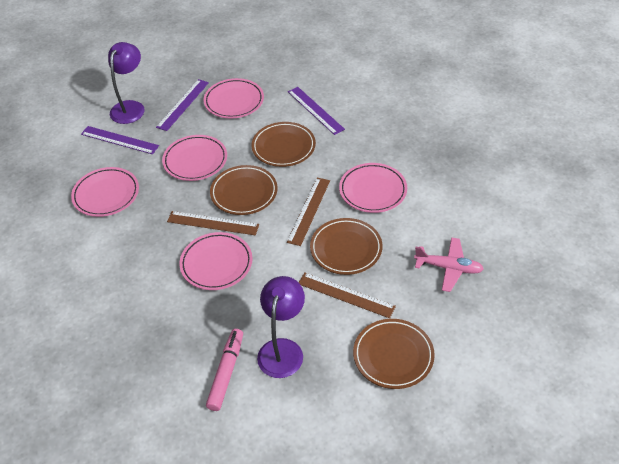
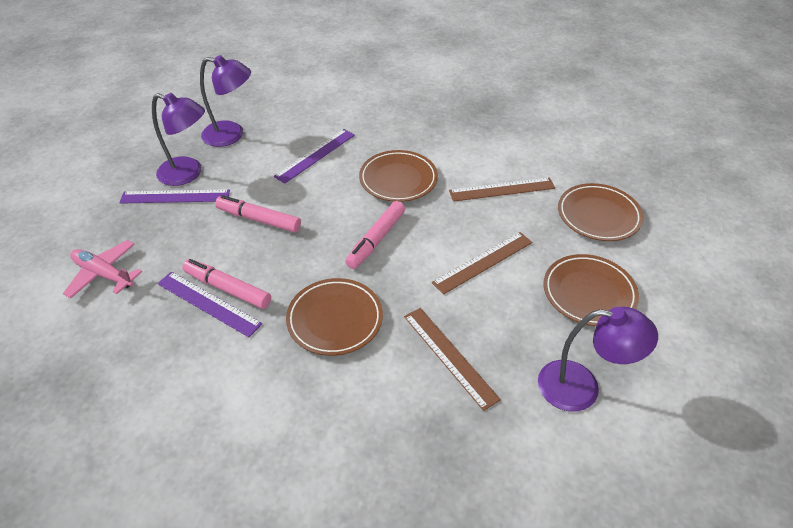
pink marker: 1 -> 3
pink plate: 5 -> 0
purple lamp: 2 -> 3

